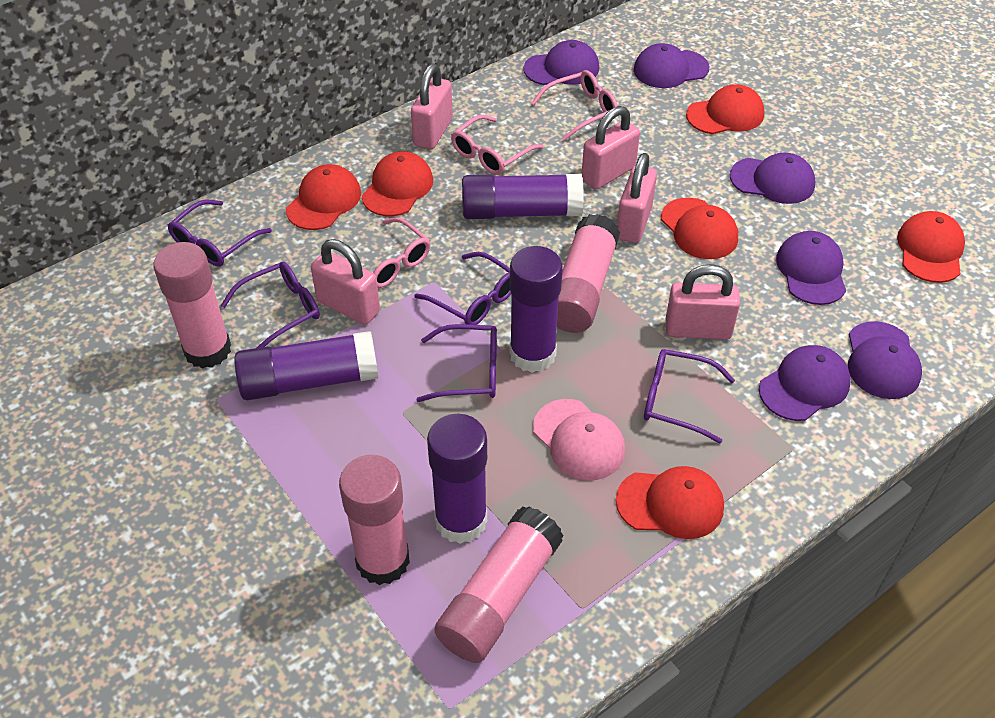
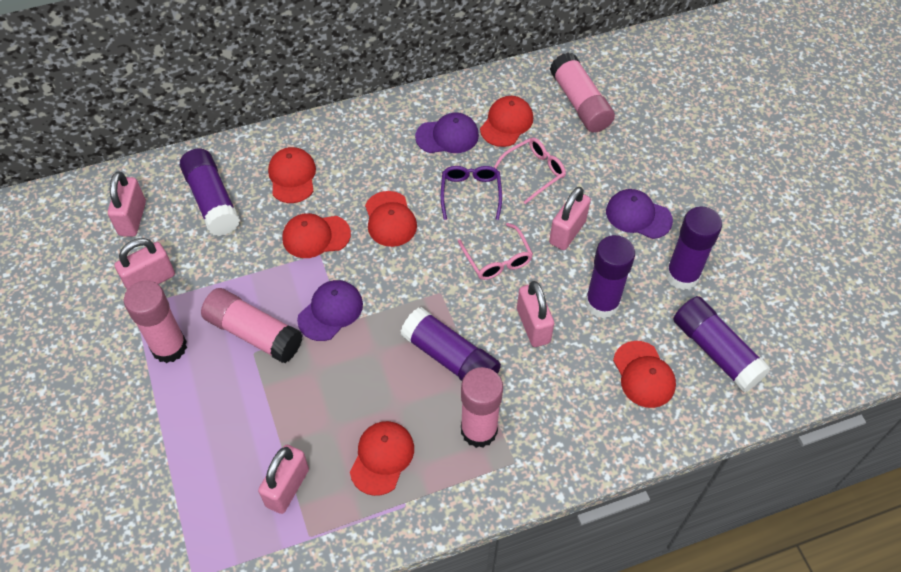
pink cap: 1 -> 0
pink glasses: 3 -> 2
purple cap: 6 -> 3
purple glasses: 5 -> 1
purple glue stick: 4 -> 5

